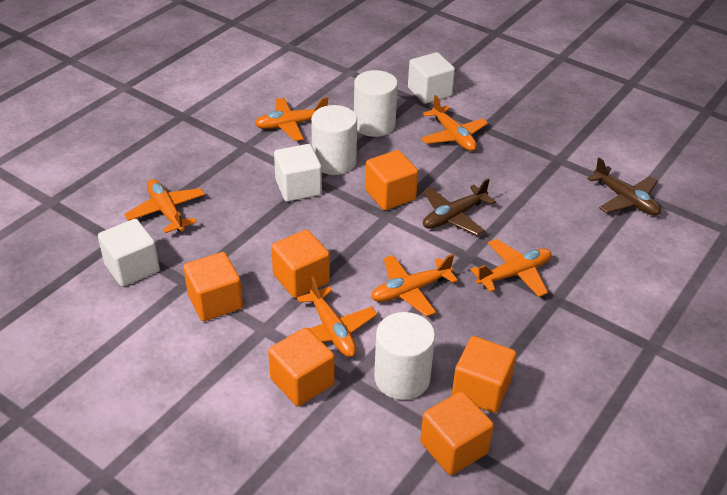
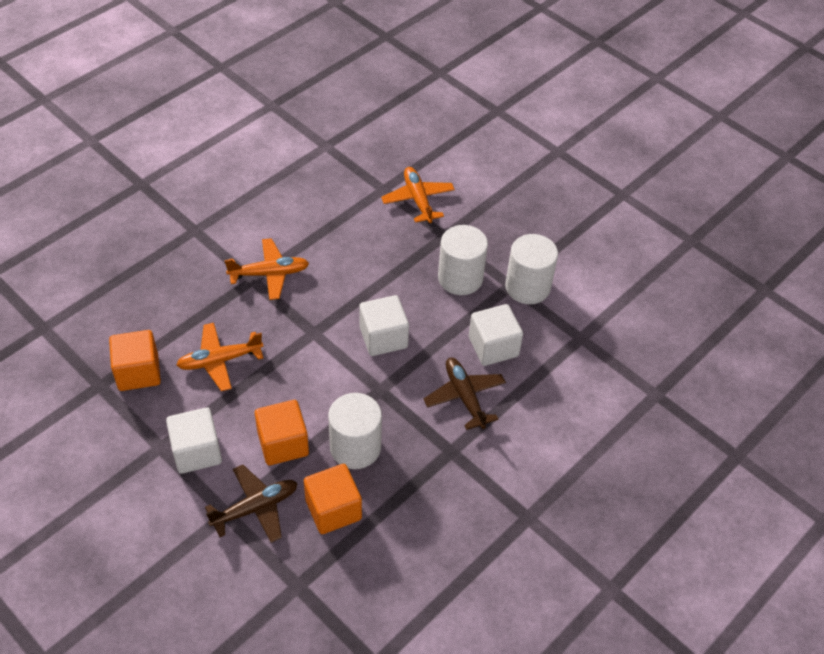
orange cube: 6 -> 3
orange plane: 6 -> 3

